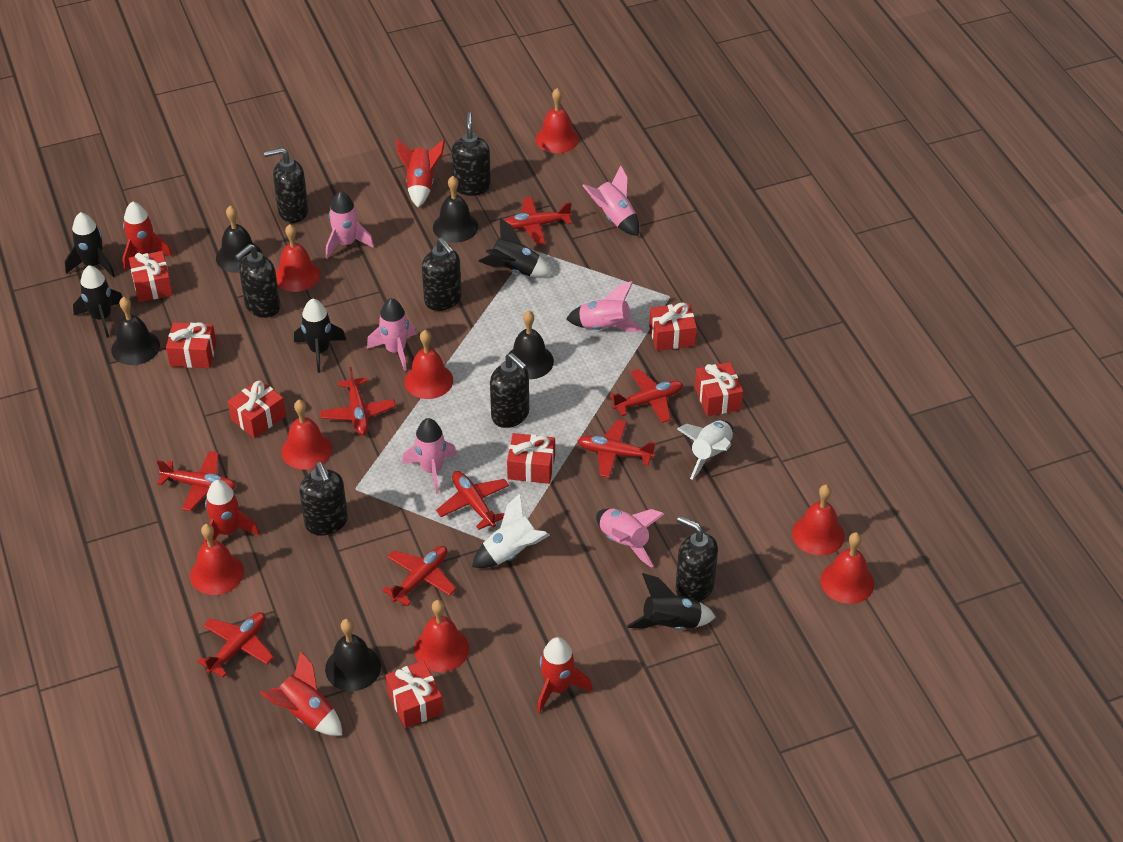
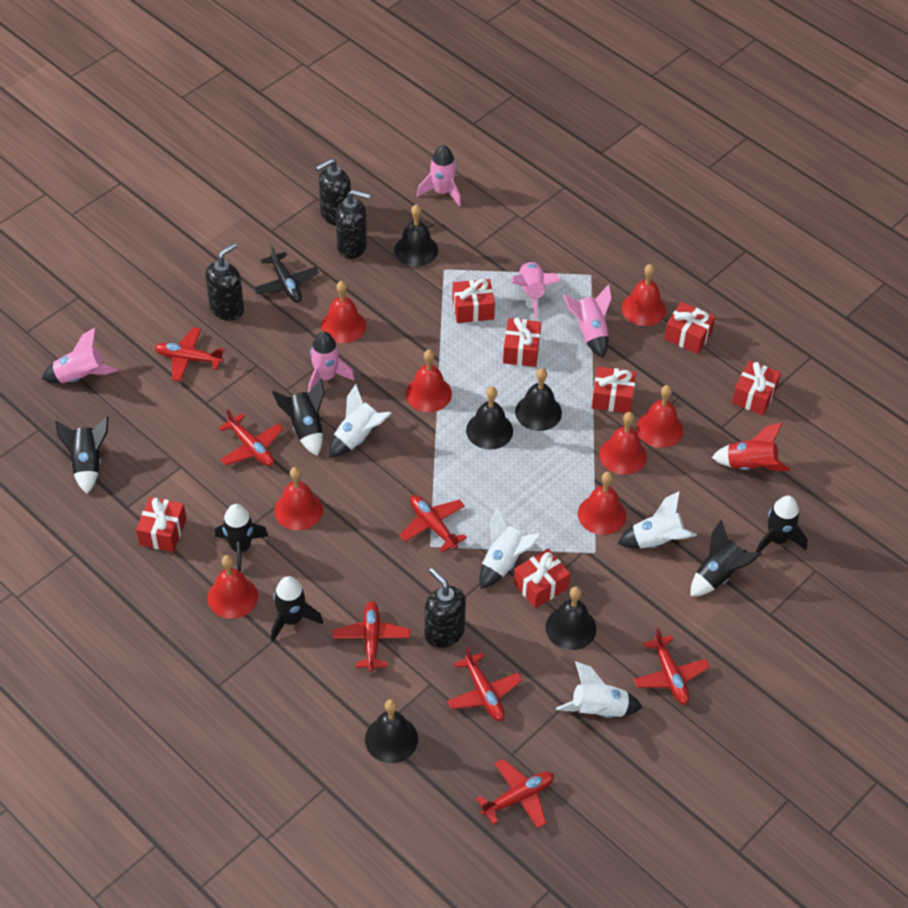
black plane: 0 -> 1
black rocket: 5 -> 6
black soap dispenser: 7 -> 4
pink rocket: 6 -> 5
red plane: 8 -> 7
red rocket: 5 -> 1
white rocket: 2 -> 4

